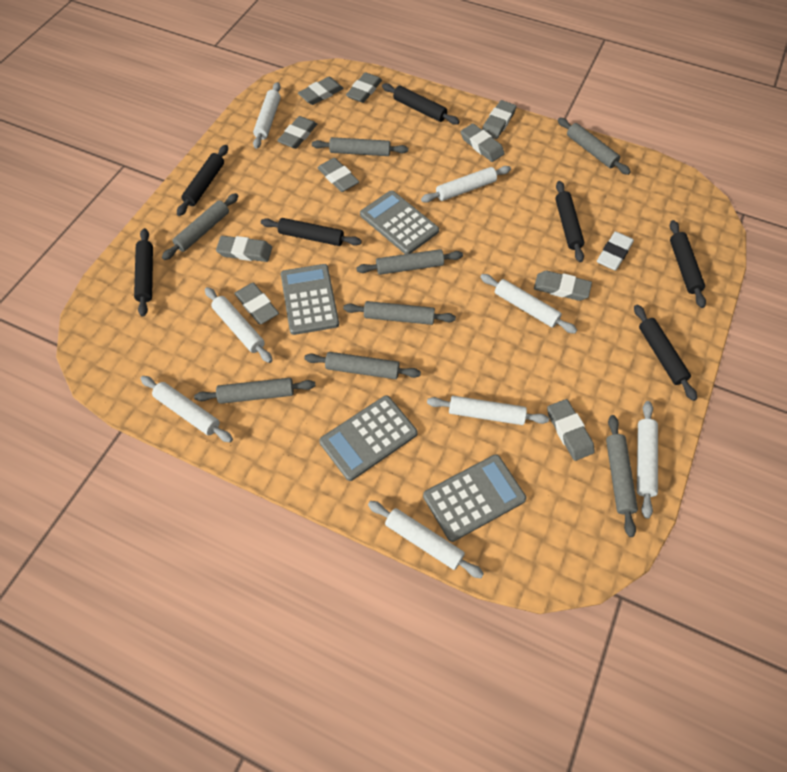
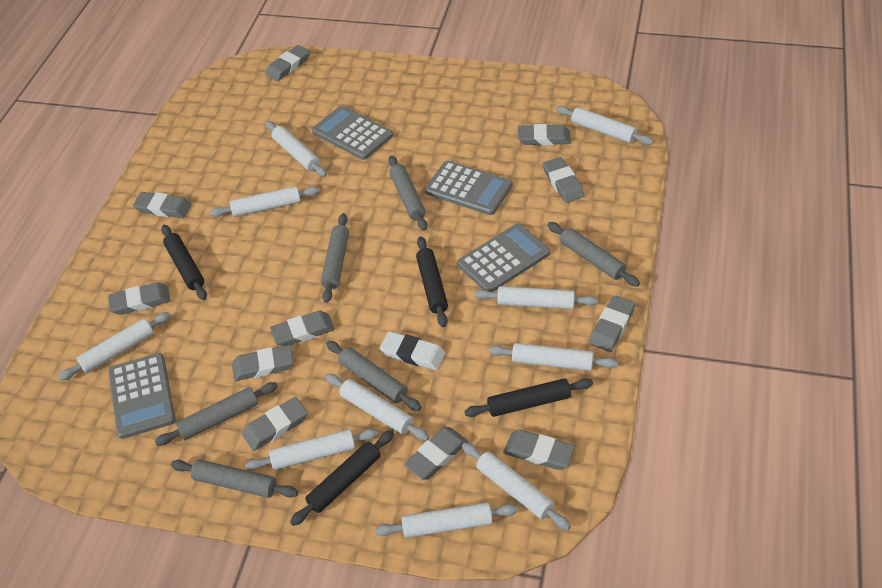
black rolling pin: 7 -> 4
grey eraser: 10 -> 11
grey rolling pin: 8 -> 6
white rolling pin: 8 -> 10

